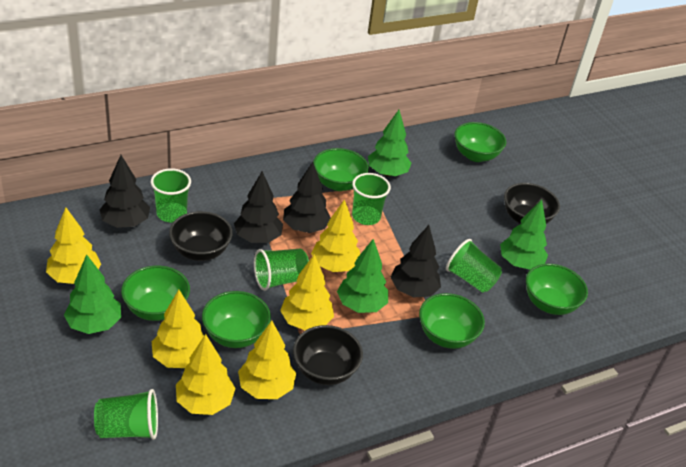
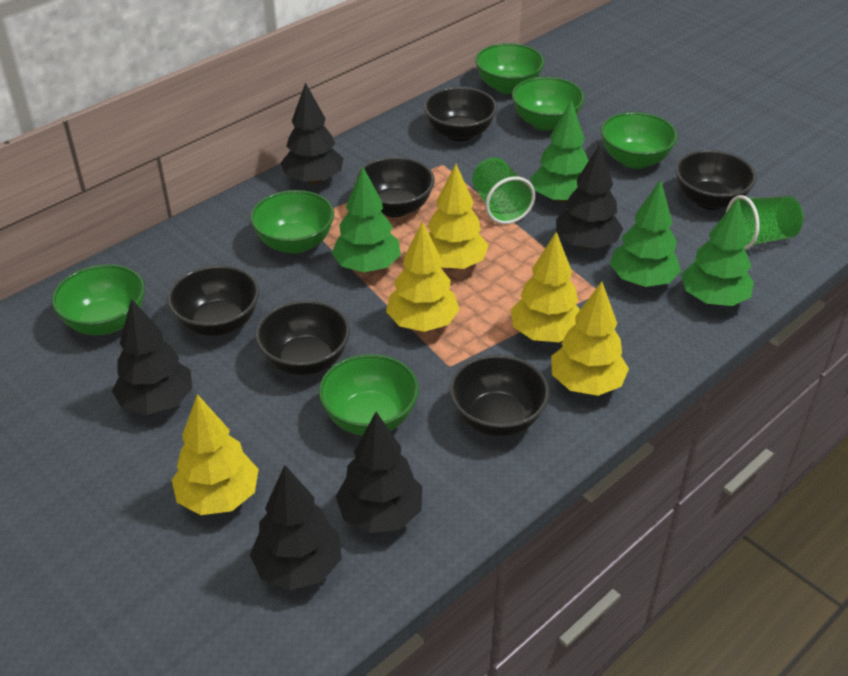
black bowl: 3 -> 6
black tree: 4 -> 5
green cup: 5 -> 2
yellow tree: 6 -> 5

